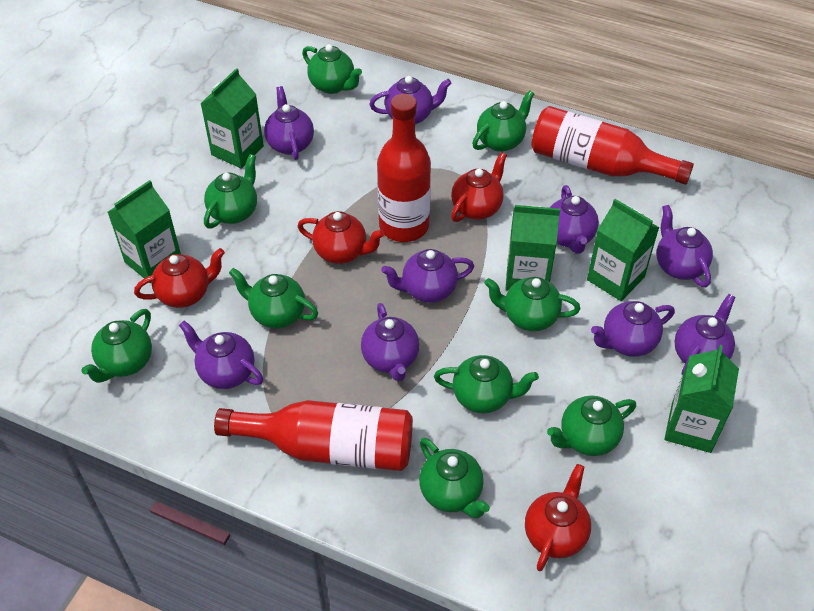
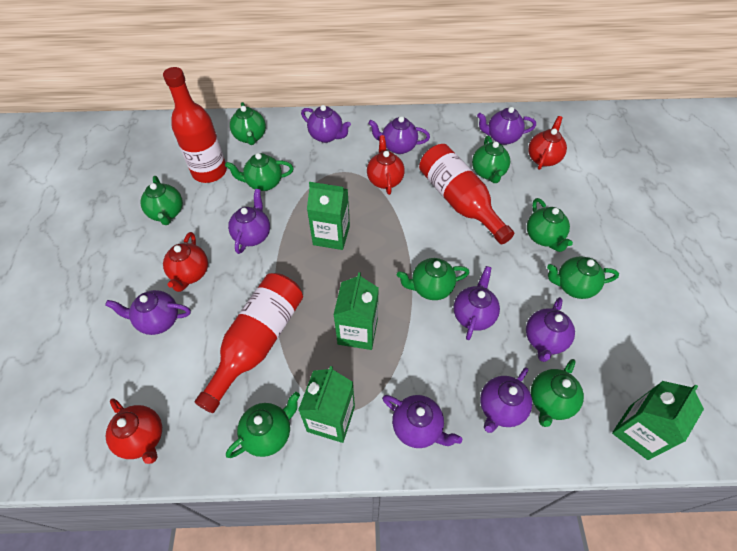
green carton: 5 -> 4

